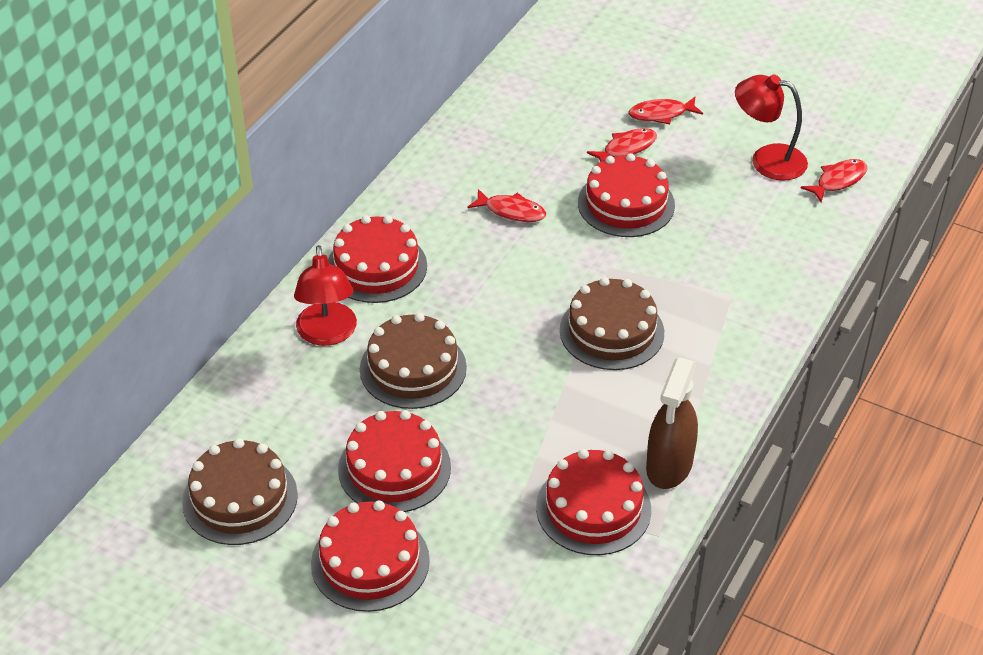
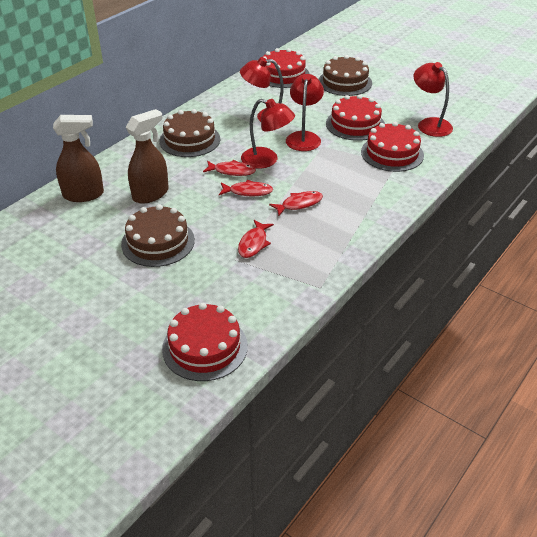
brown spray bottle: 1 -> 2
red cake: 5 -> 4
red lamp: 2 -> 4

